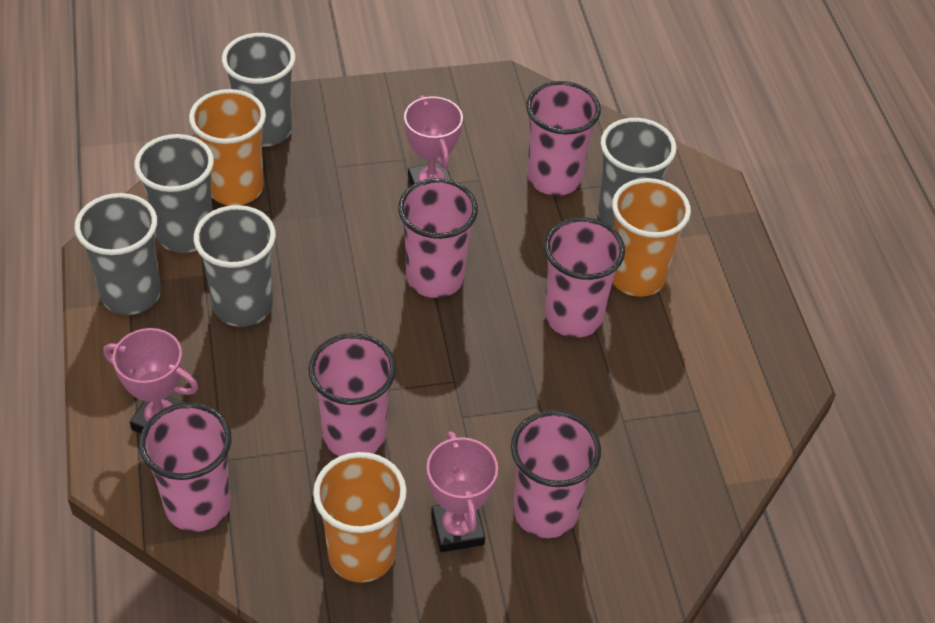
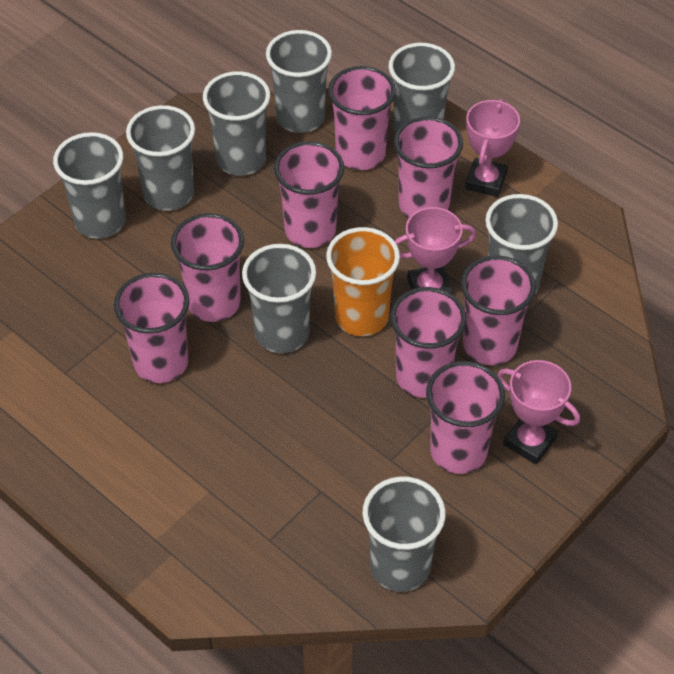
grey cup: 5 -> 8
orange cup: 3 -> 1
pink cup: 6 -> 8

